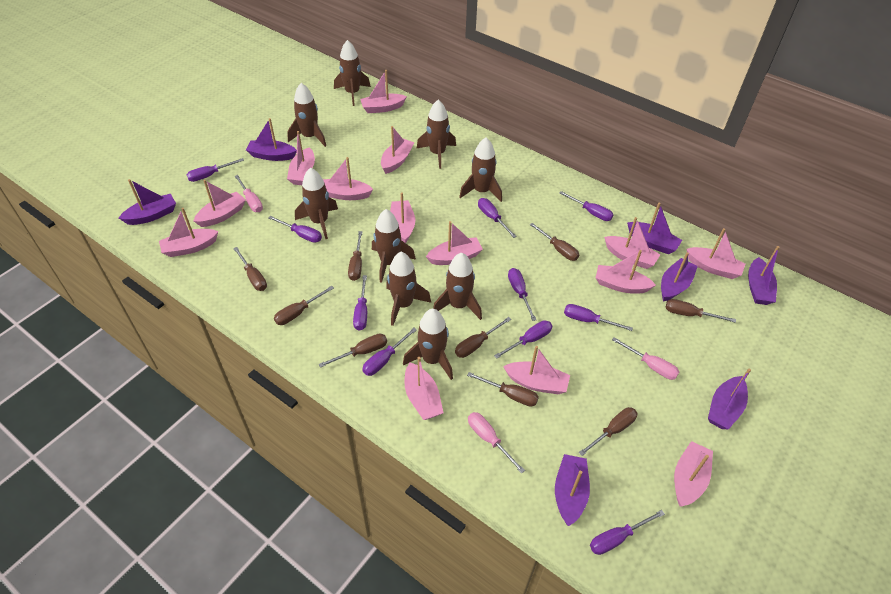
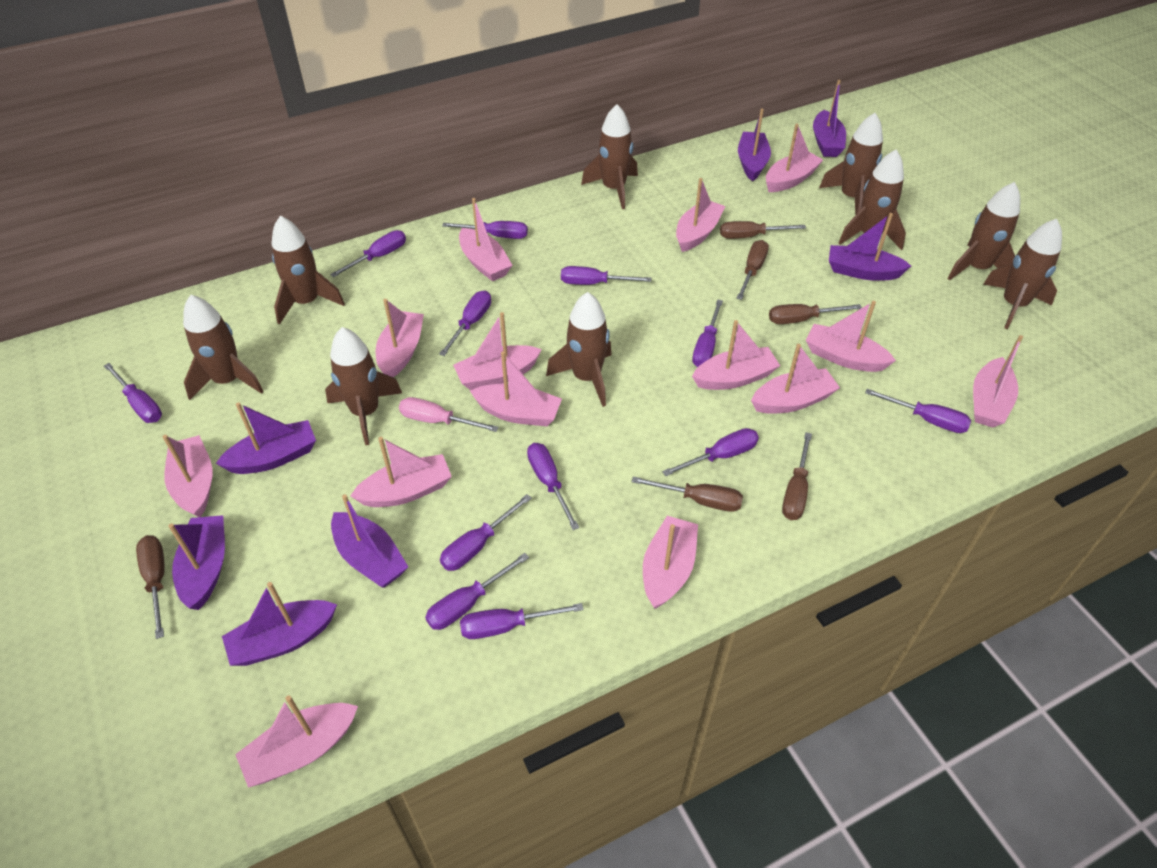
brown screwdriver: 9 -> 6
pink screwdriver: 3 -> 1
purple screwdriver: 10 -> 12

